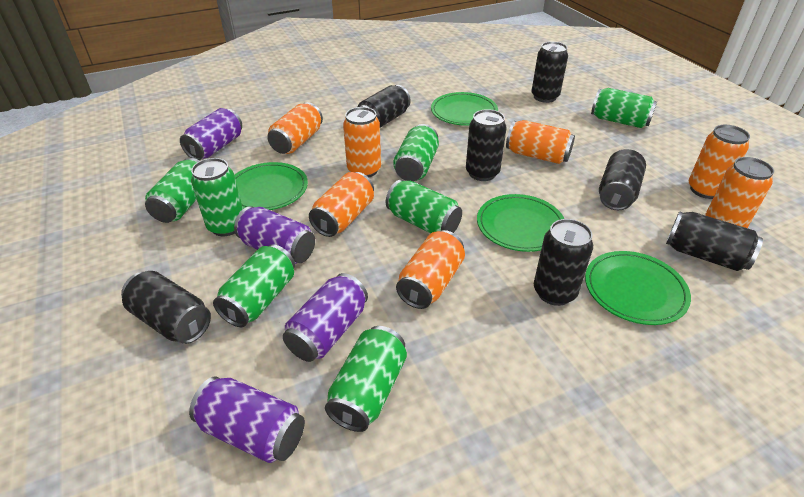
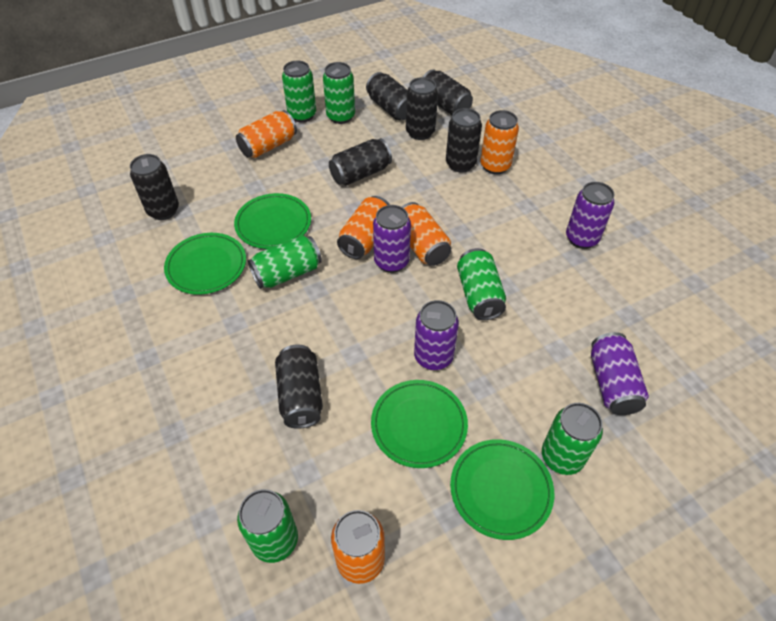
green can: 7 -> 6
orange can: 7 -> 5

